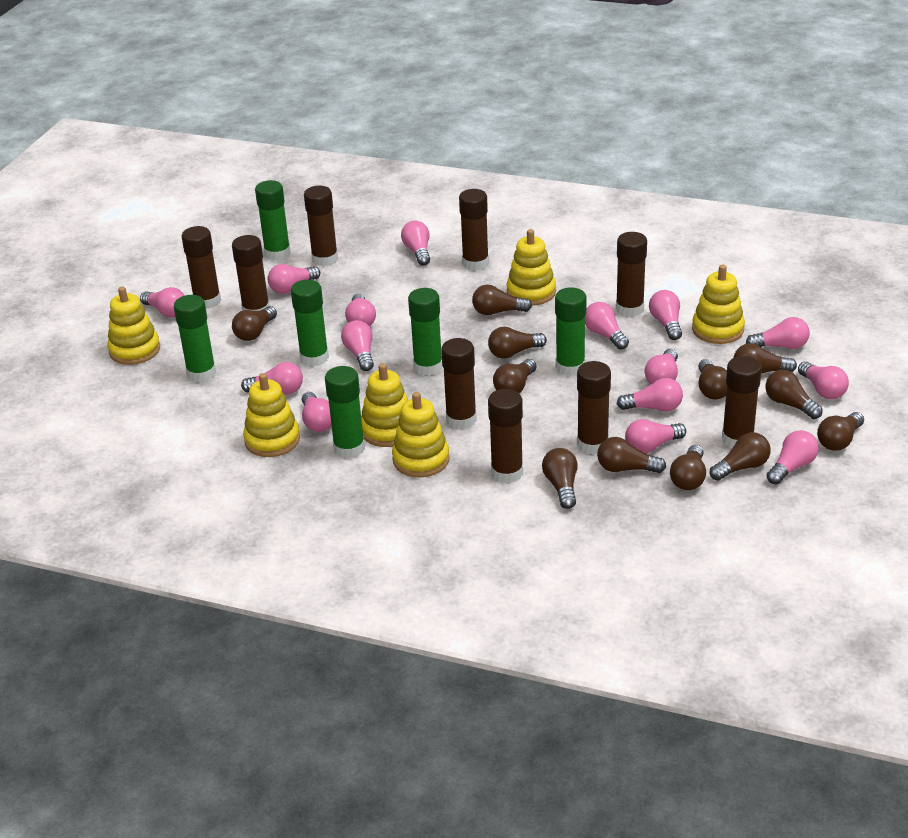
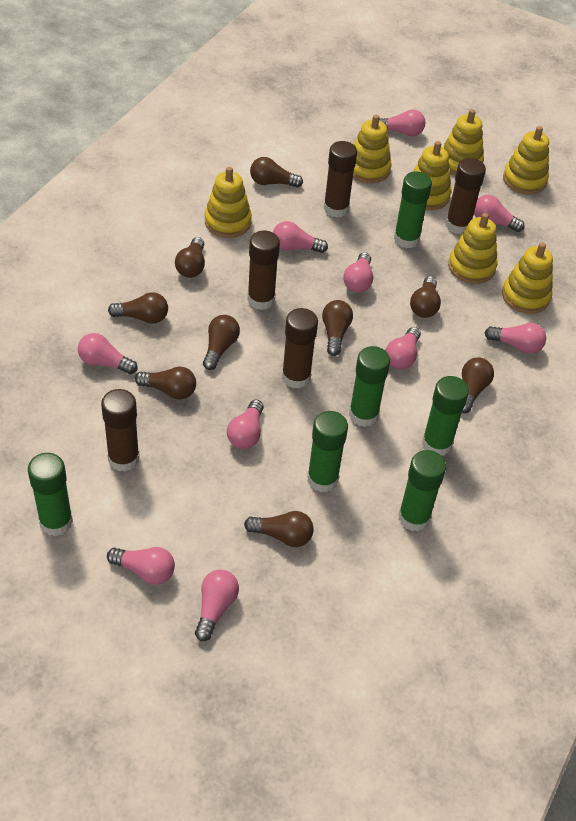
brown glue stick: 9 -> 5
brown light bulb: 12 -> 9
pink light bulb: 15 -> 10
yellow stacking toy: 6 -> 7

